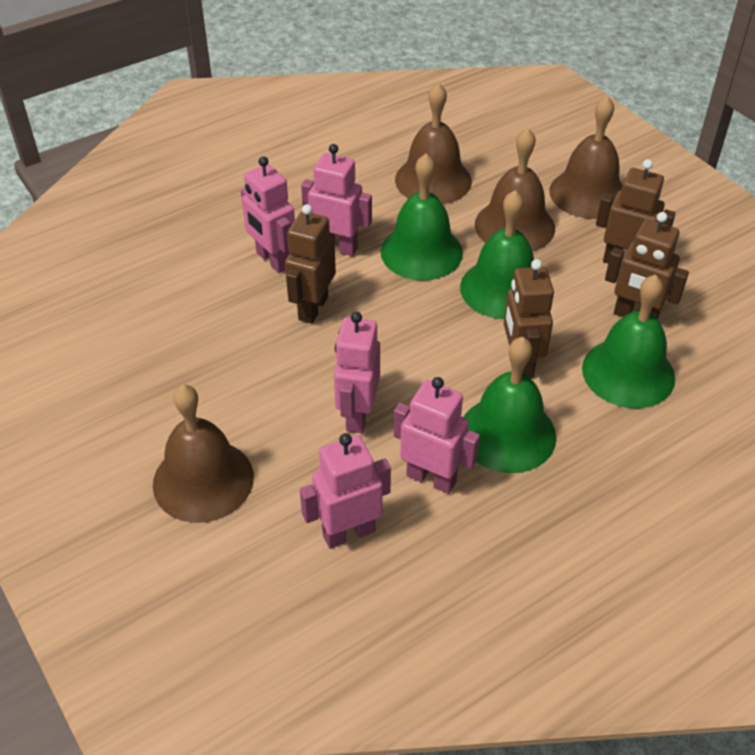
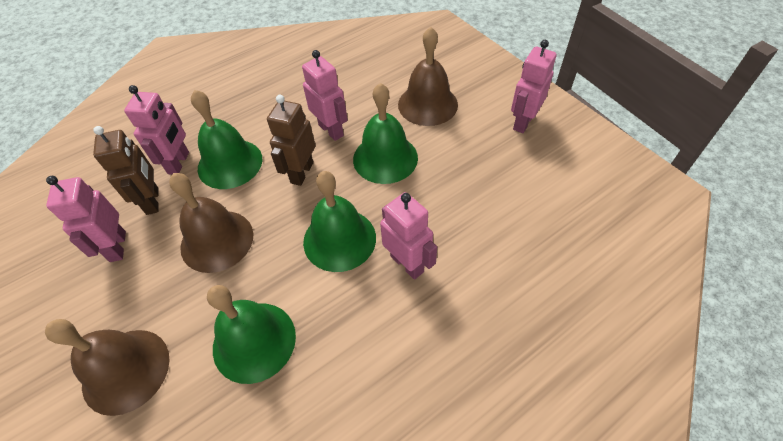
brown bell: 4 -> 3
brown robot: 4 -> 2

